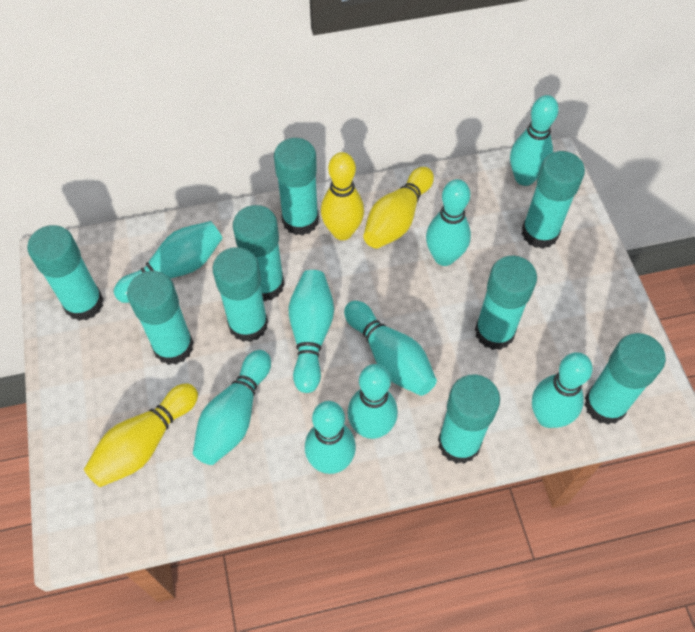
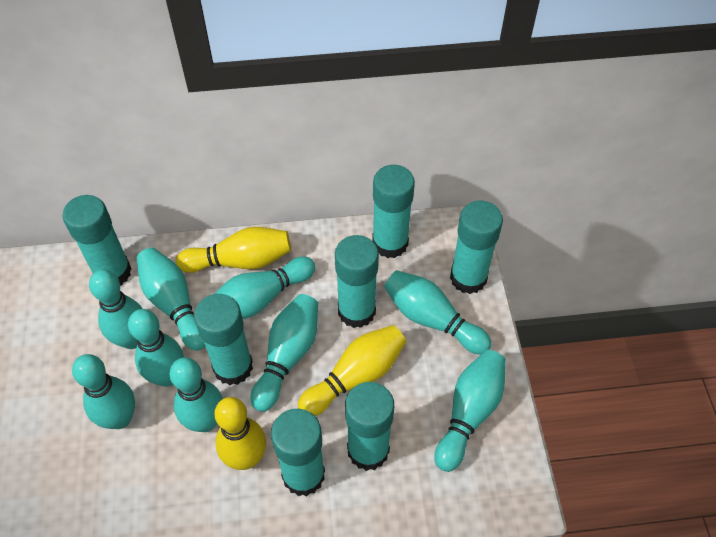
turquoise glue stick: 9 -> 7

